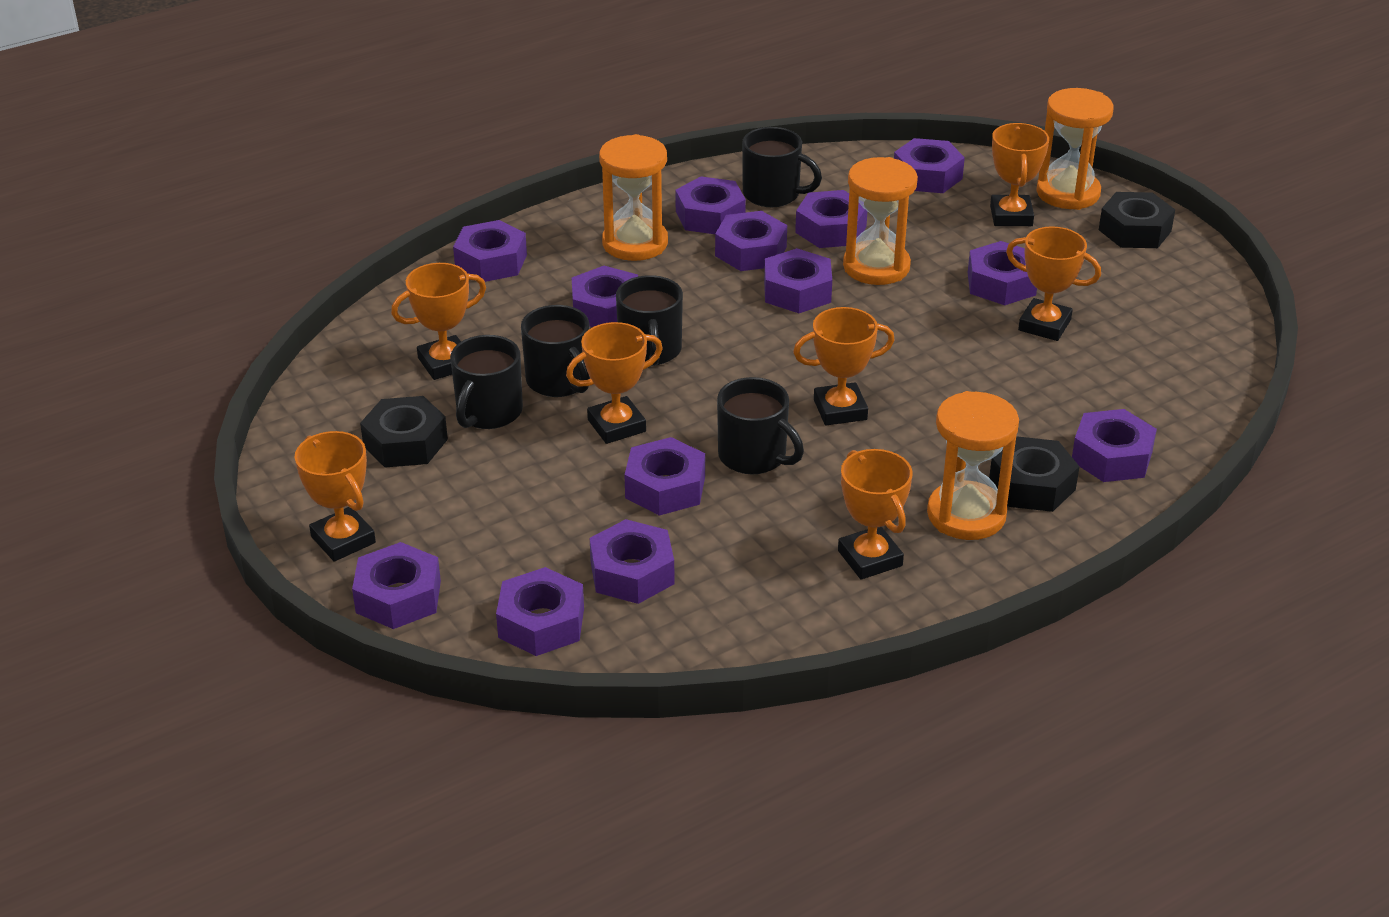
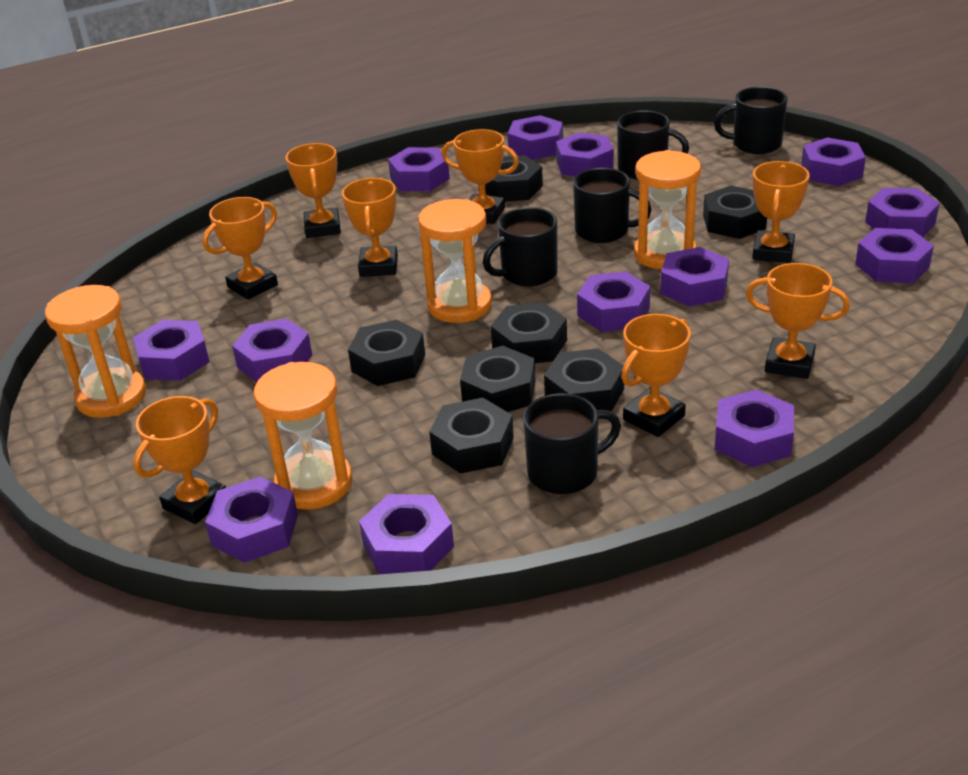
black nut: 3 -> 7
orange trophy: 7 -> 8

